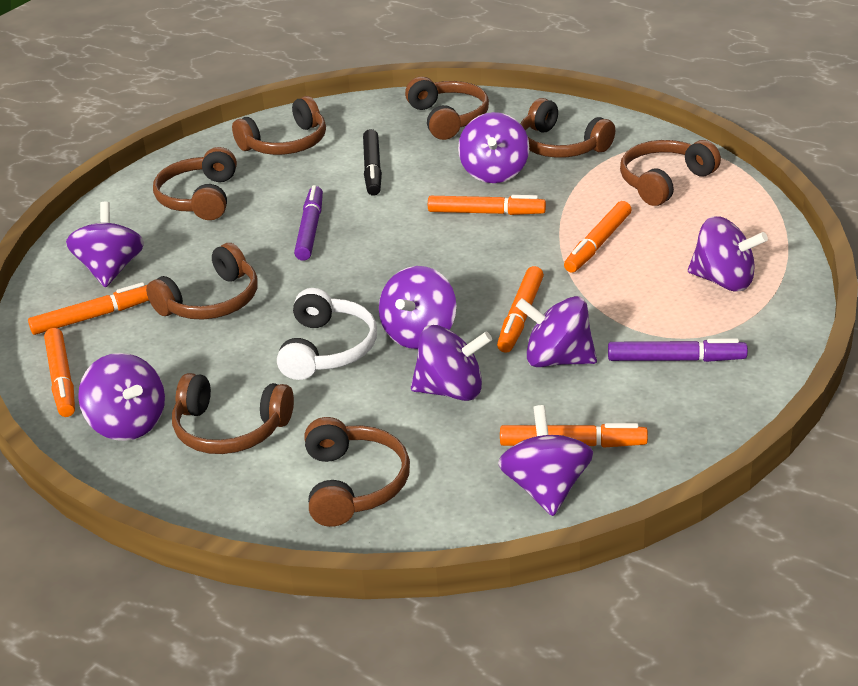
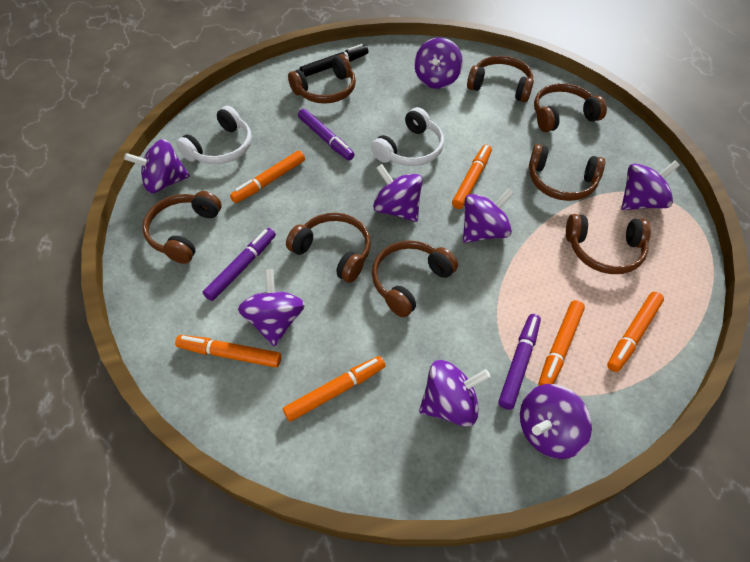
purple marker: 2 -> 3
white headphones: 1 -> 2

